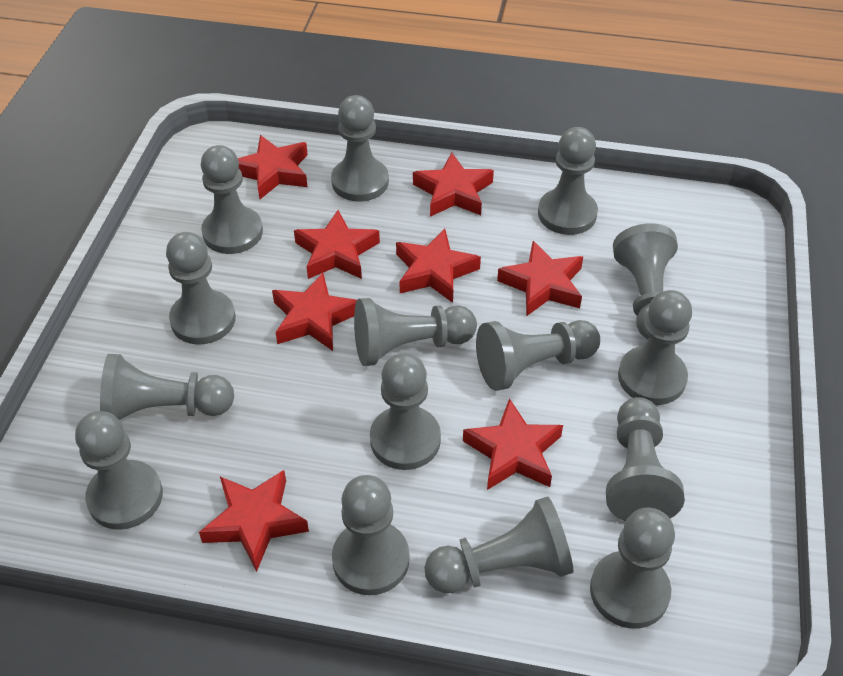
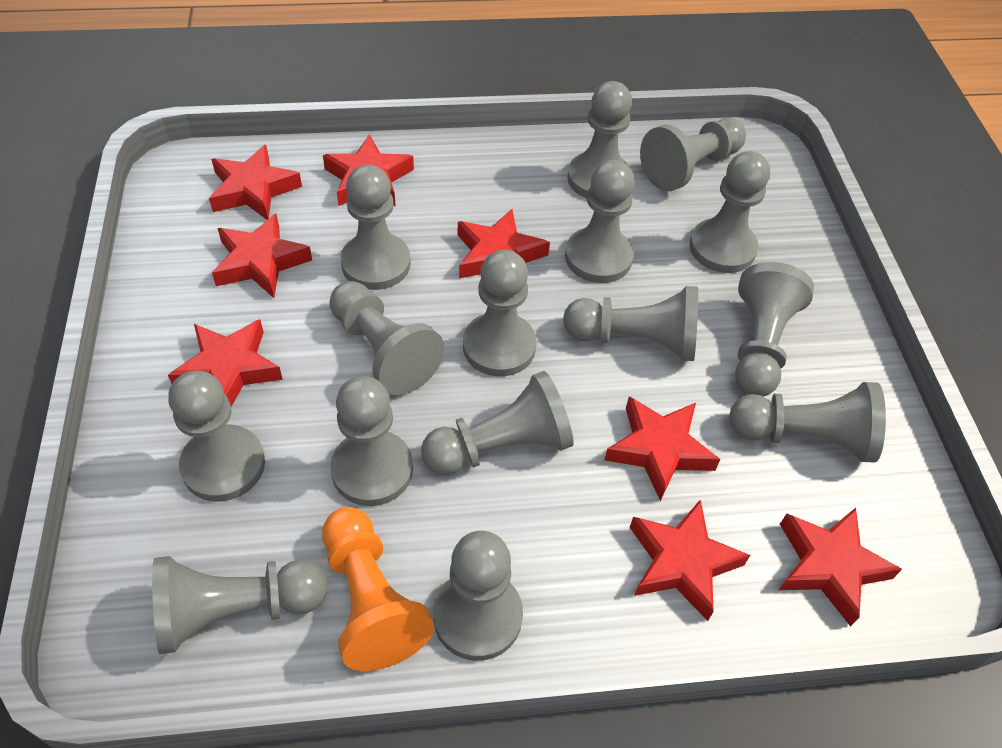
orange pawn: 0 -> 1

